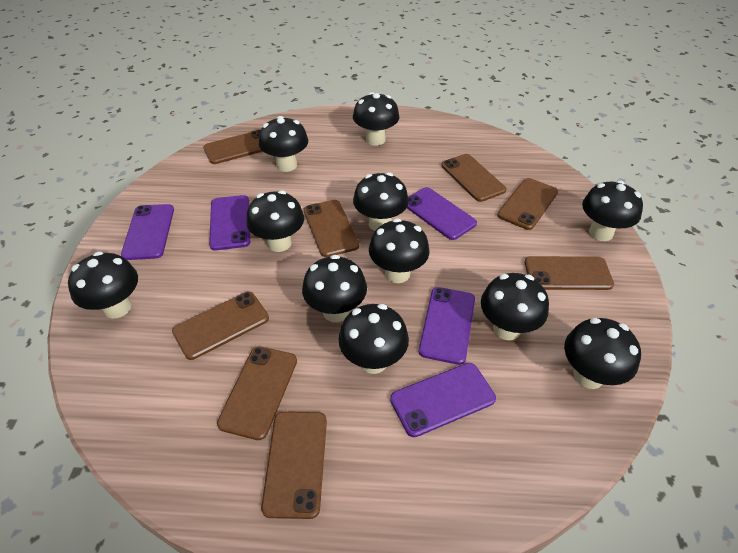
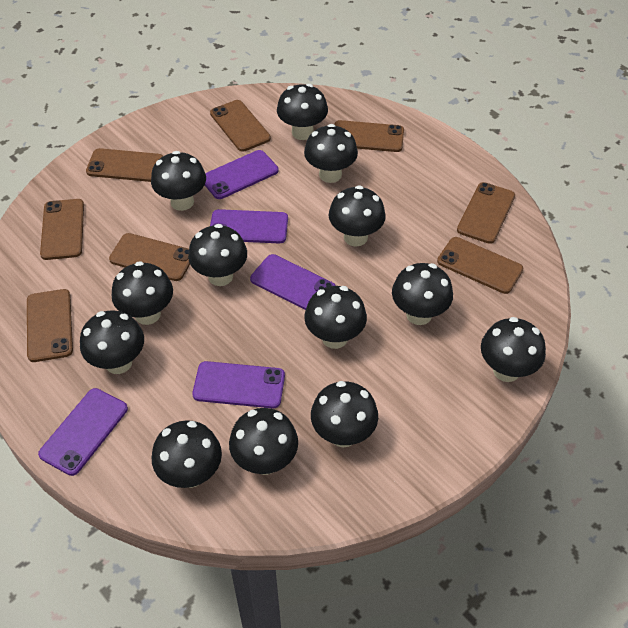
black mushroom: 11 -> 13

